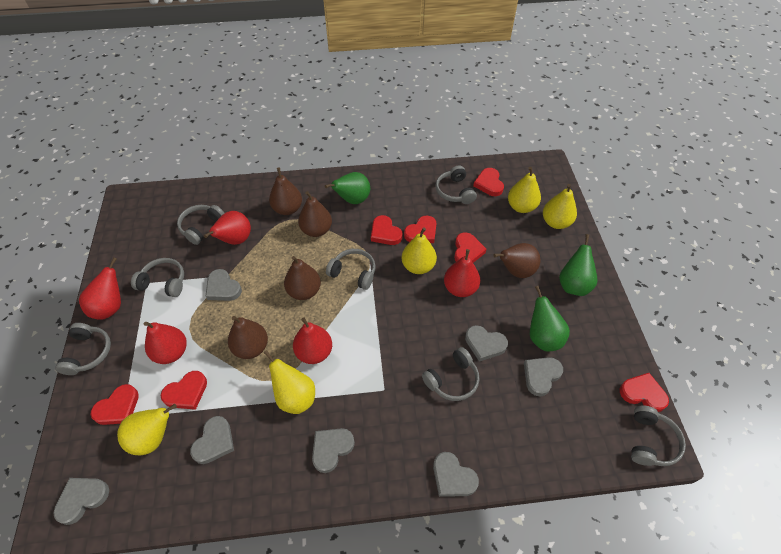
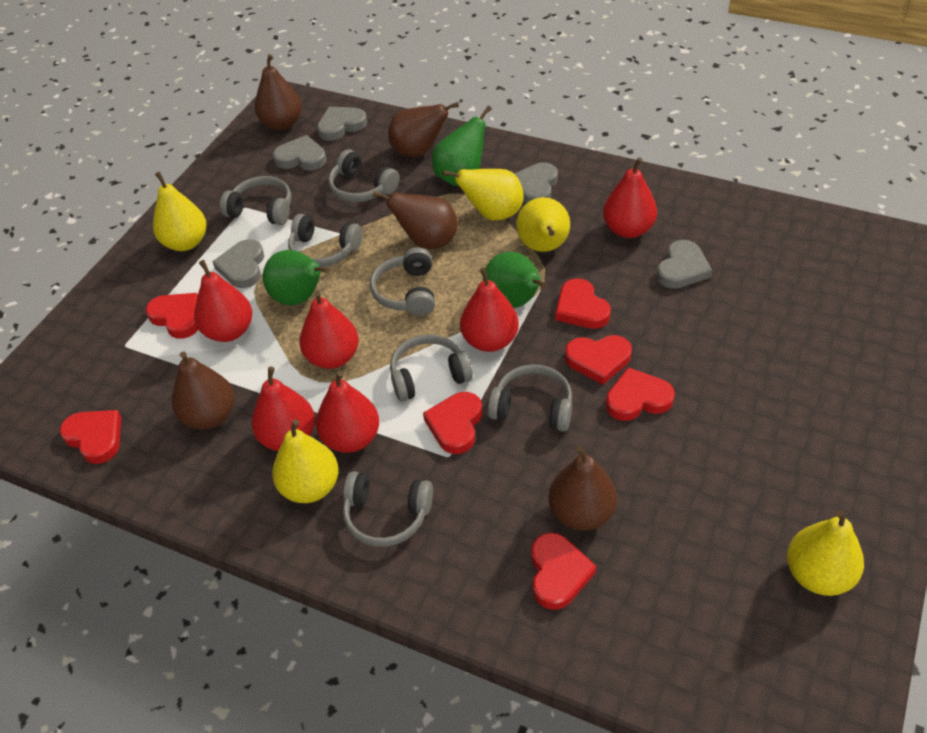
grey heart: 7 -> 5
red pear: 5 -> 6

